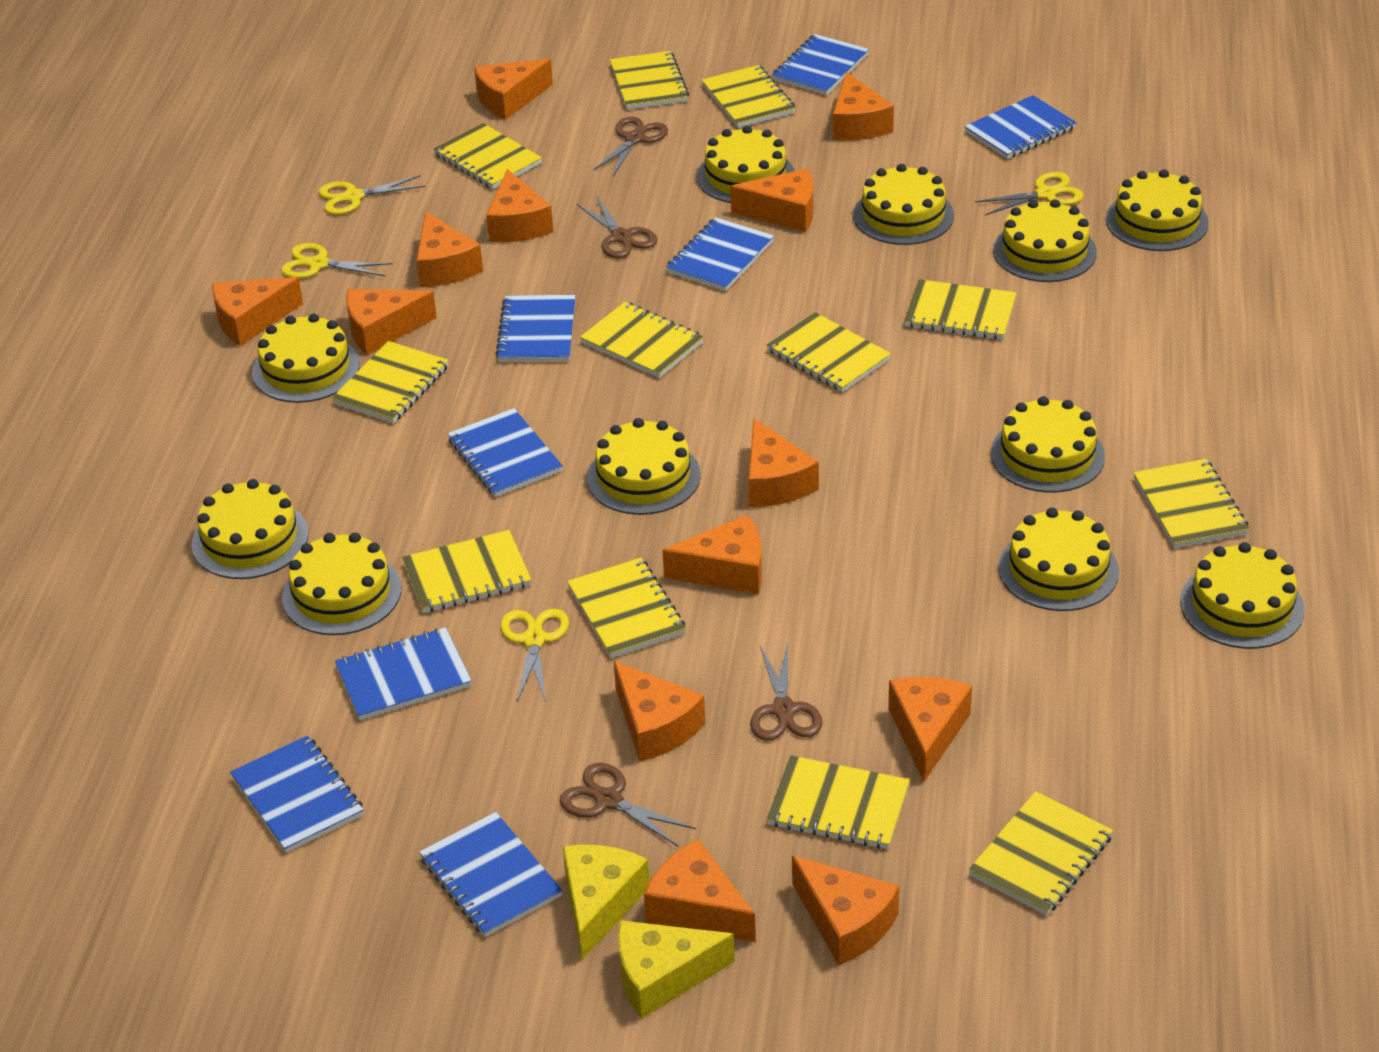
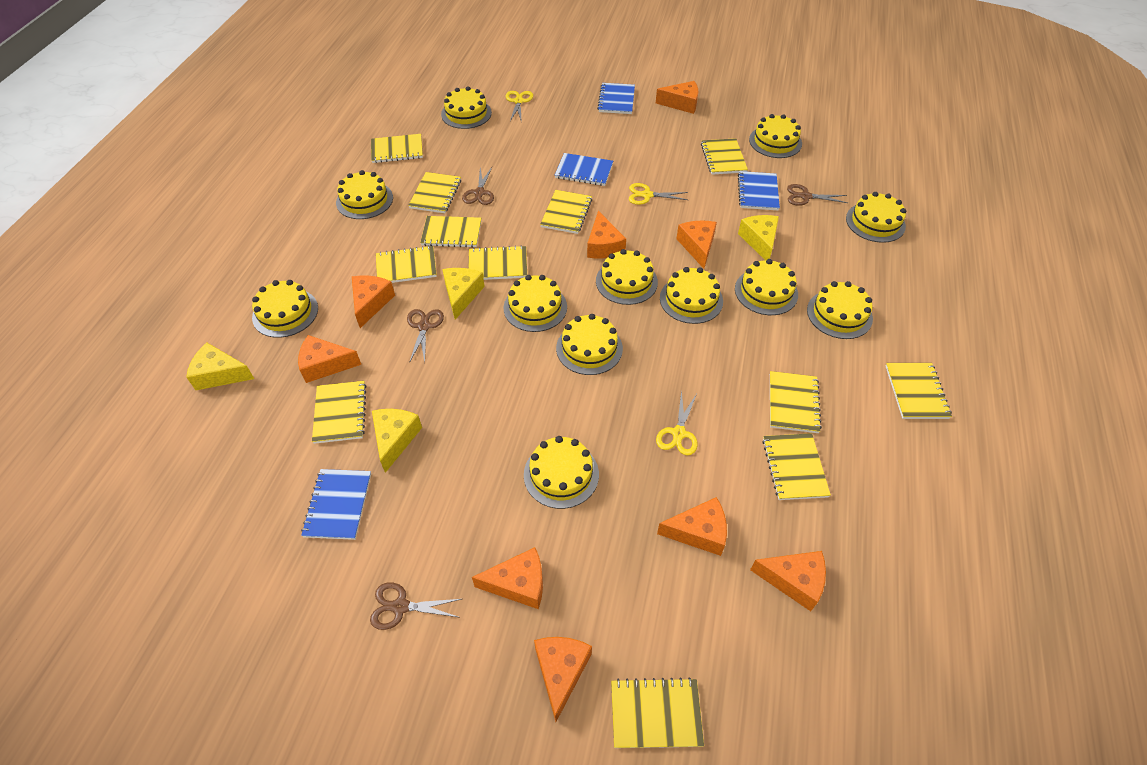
blue notebook: 8 -> 4
orange cheese: 13 -> 9
yellow cake: 11 -> 12
yellow cheese: 2 -> 4
yellow scissors: 4 -> 3

